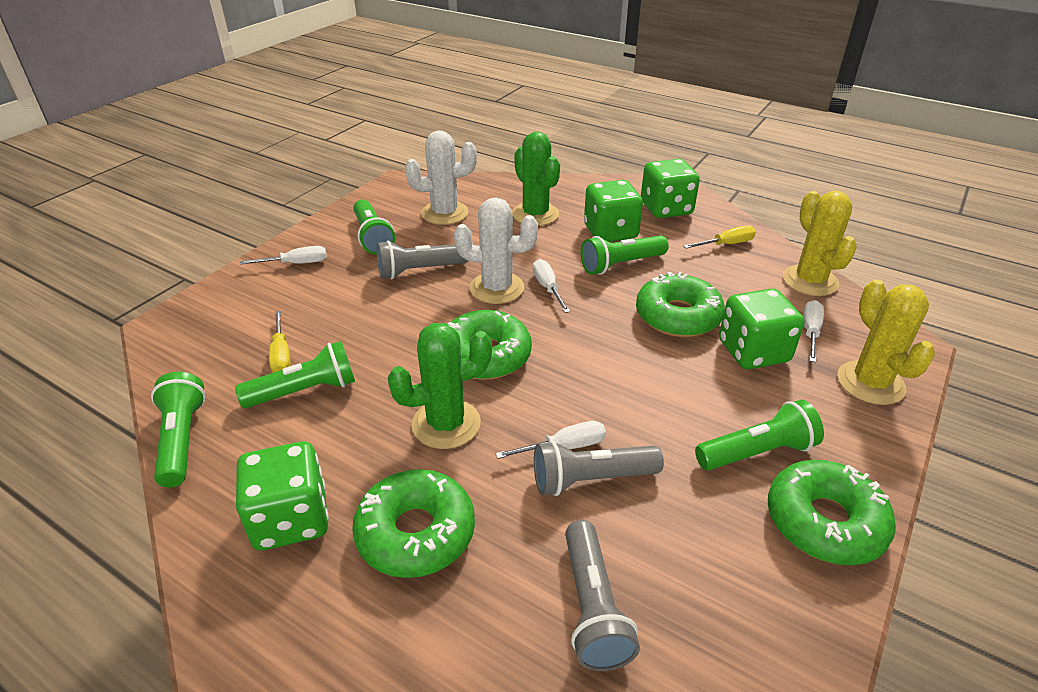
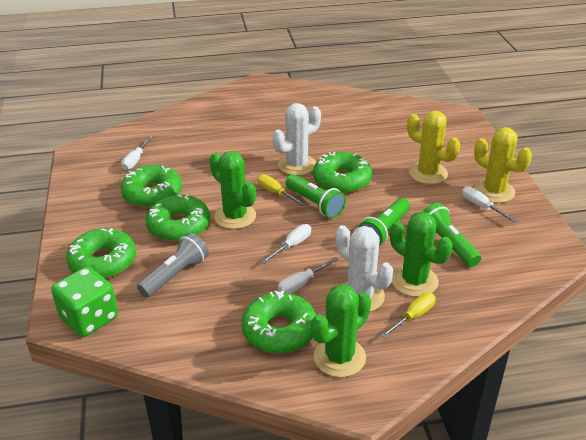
green cactus: 2 -> 3
green dice: 4 -> 1
green donut: 4 -> 5
green flashlight: 5 -> 3
grey flashlight: 3 -> 1

